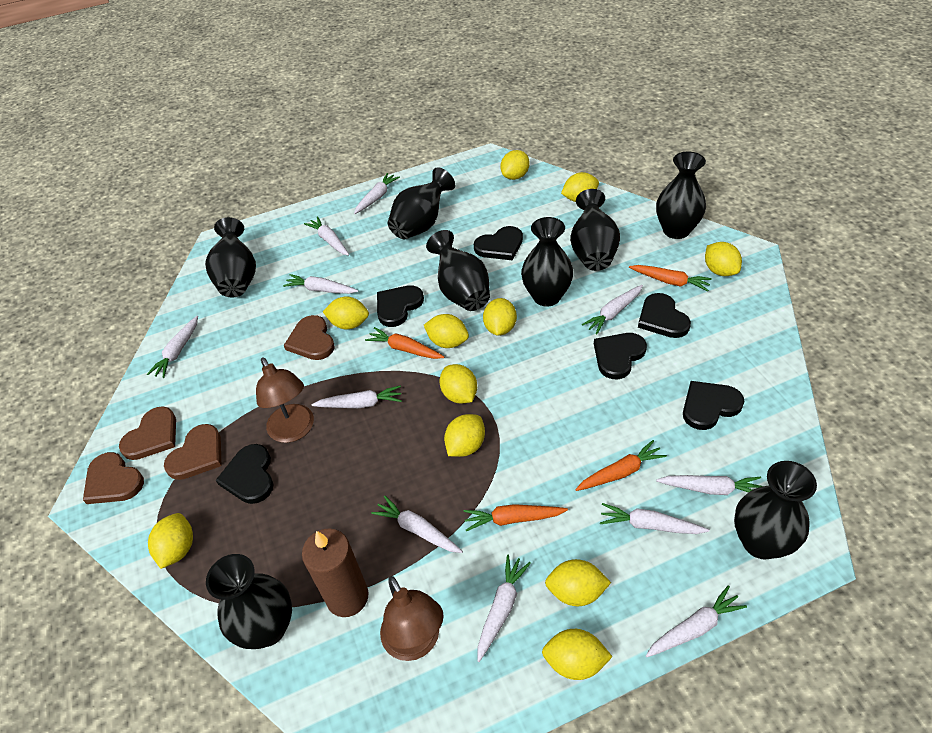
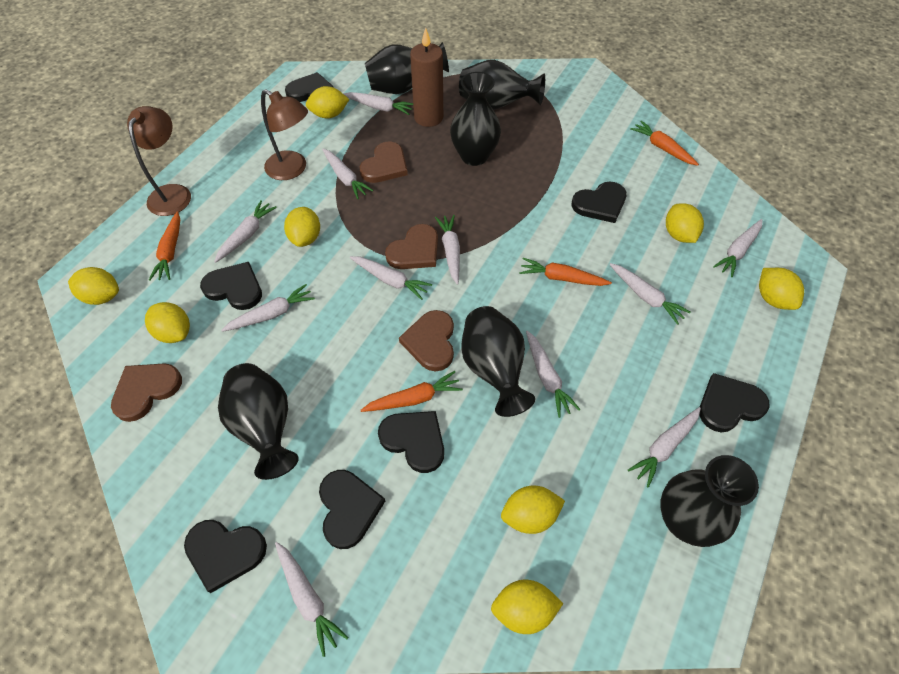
black heart: 6 -> 7
black vase: 8 -> 6
yellow lemon: 11 -> 8

